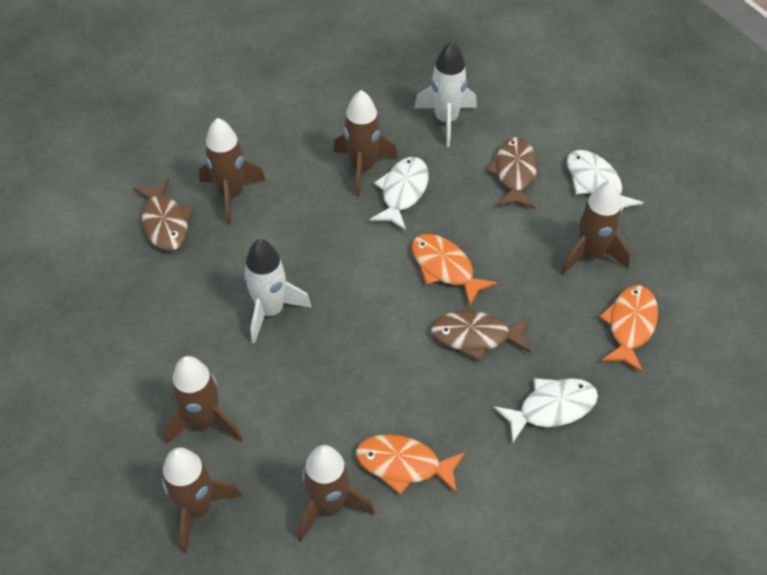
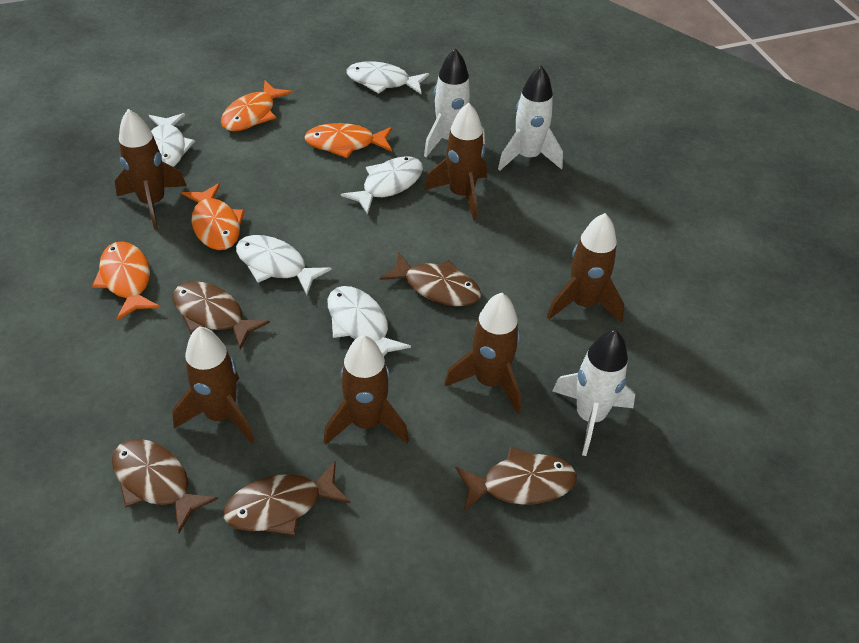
brown fish: 3 -> 5
orange fish: 3 -> 4
white fish: 3 -> 5
white rocket: 2 -> 3

